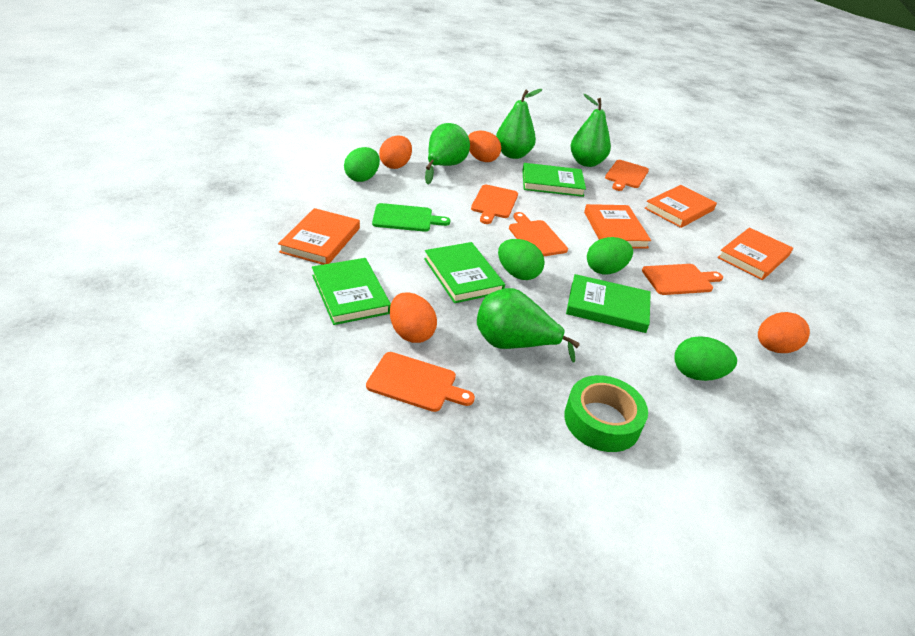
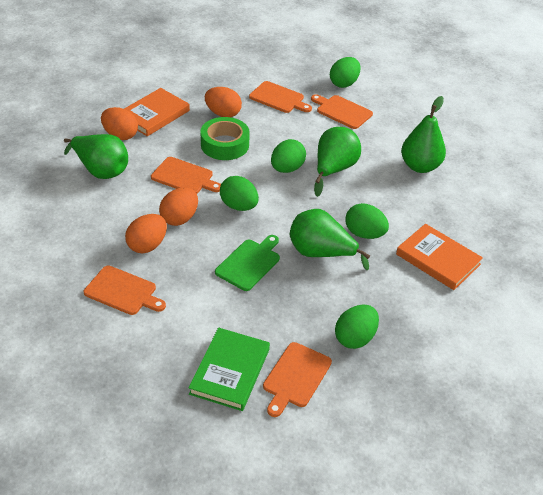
green book: 4 -> 1
green egg: 4 -> 5
orange book: 4 -> 2

